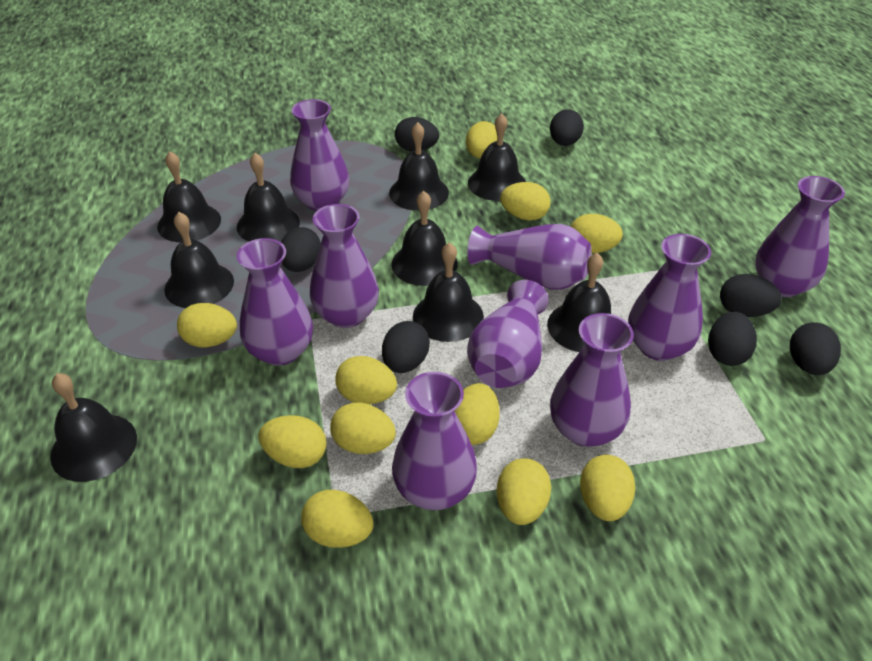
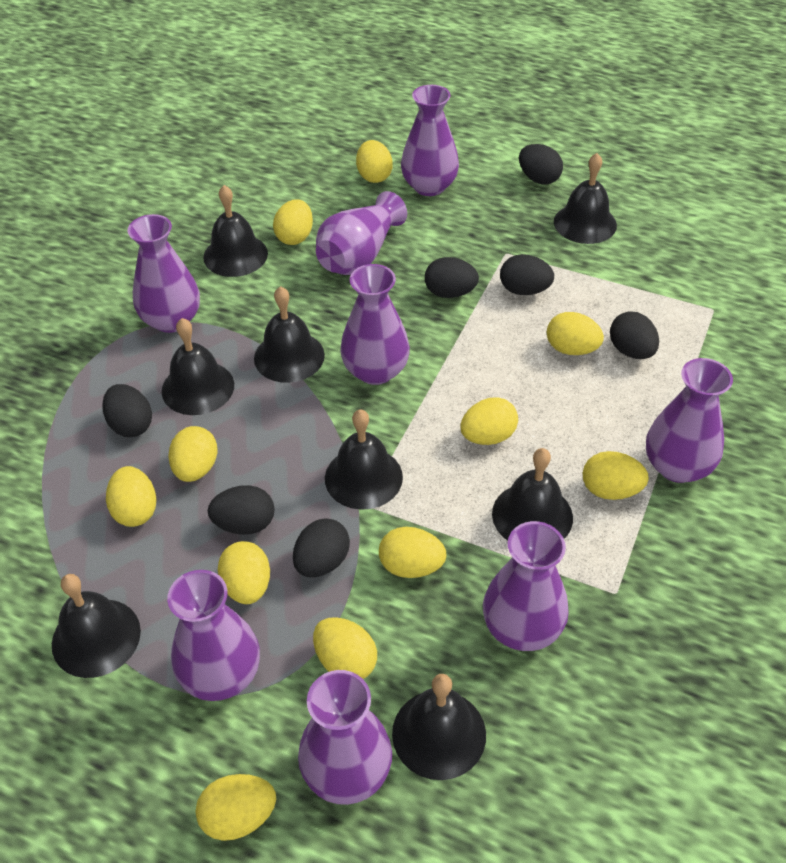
black bell: 9 -> 8
purple vase: 9 -> 8

